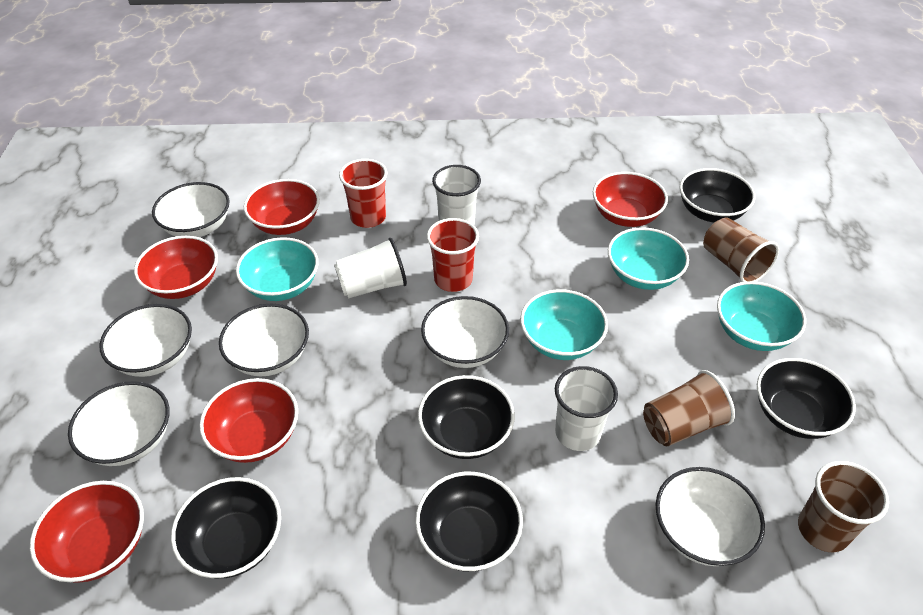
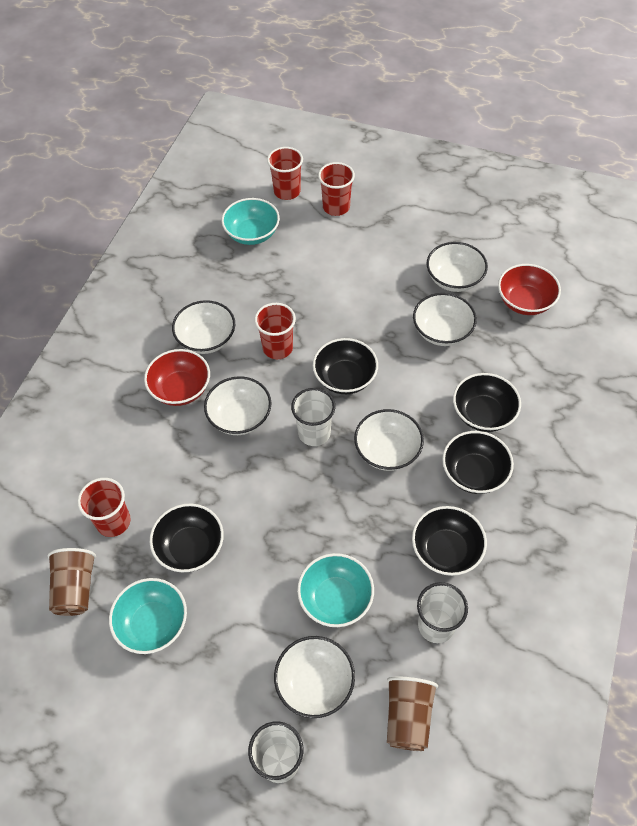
brown cup: 3 -> 2
red bowl: 5 -> 2
red cup: 2 -> 4
turquoise bowl: 4 -> 3

